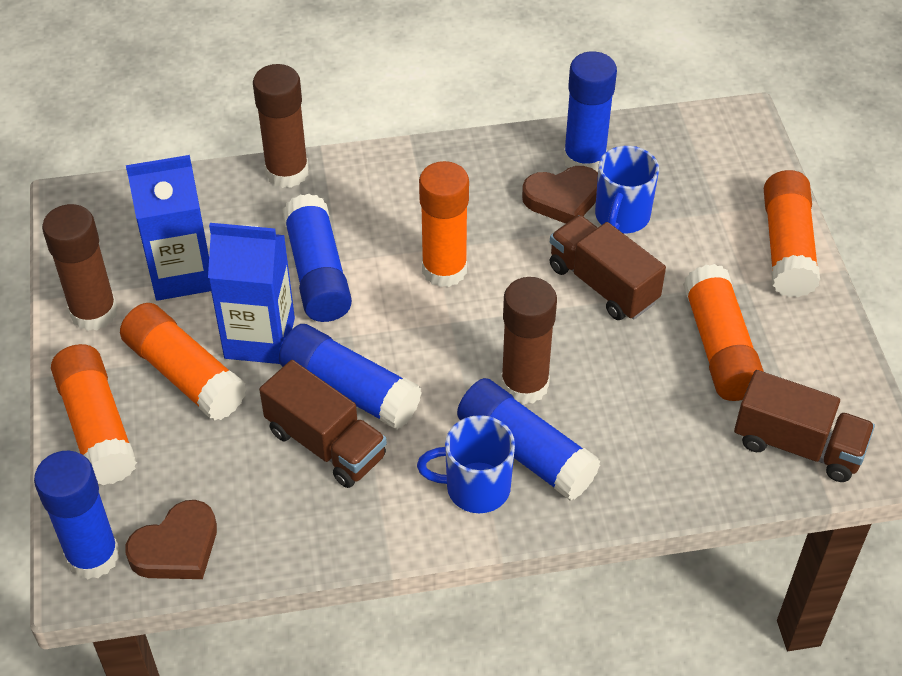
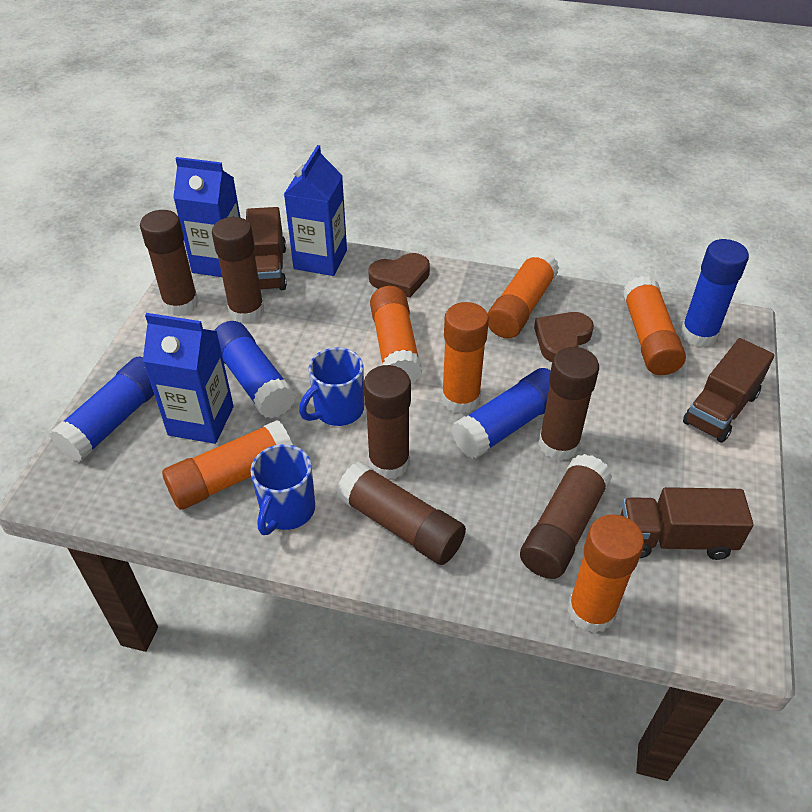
blue carton: 2 -> 3
blue glue stick: 5 -> 4
brown glue stick: 3 -> 6
orange glue stick: 5 -> 6

